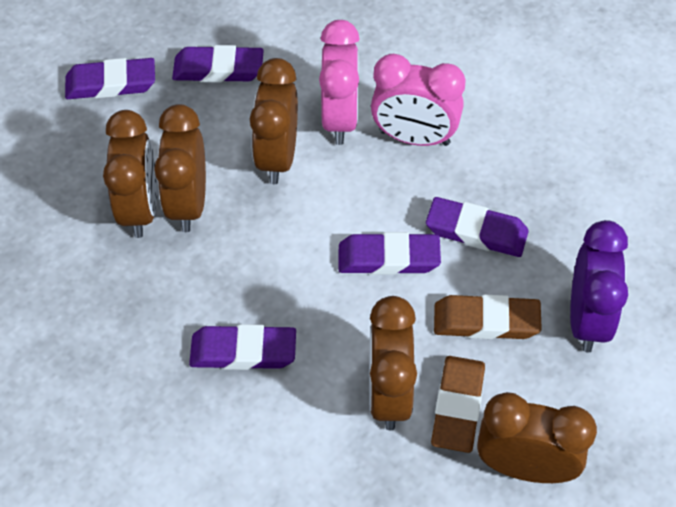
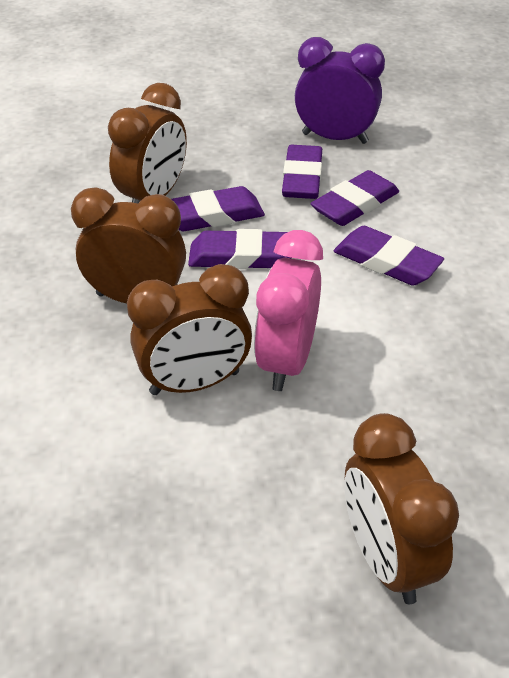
brown clock: 5 -> 4
brown eraser: 2 -> 0
pink clock: 2 -> 1

